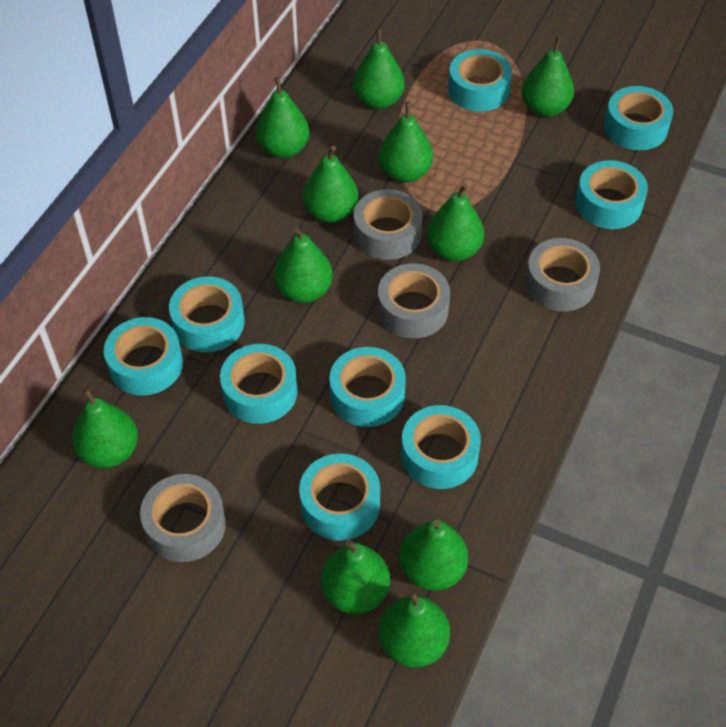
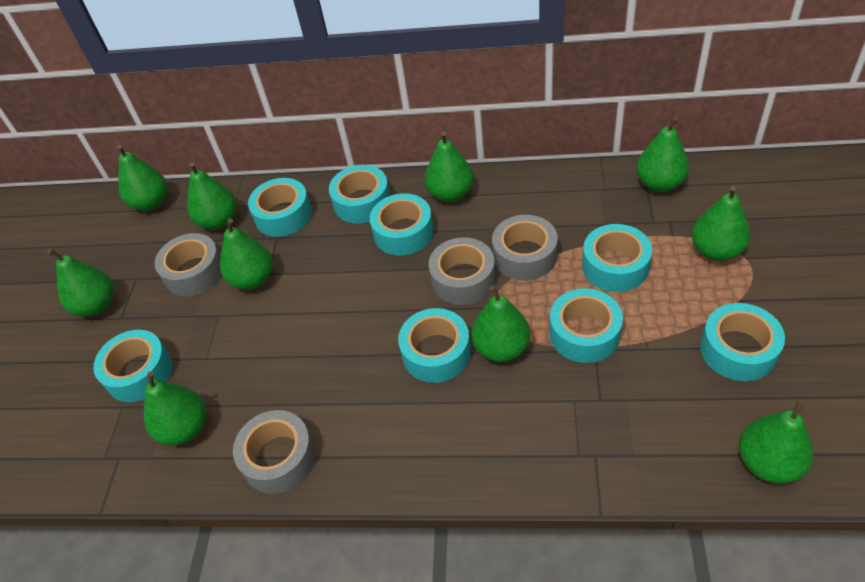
green pear: 11 -> 10
turquoise tape: 9 -> 8

